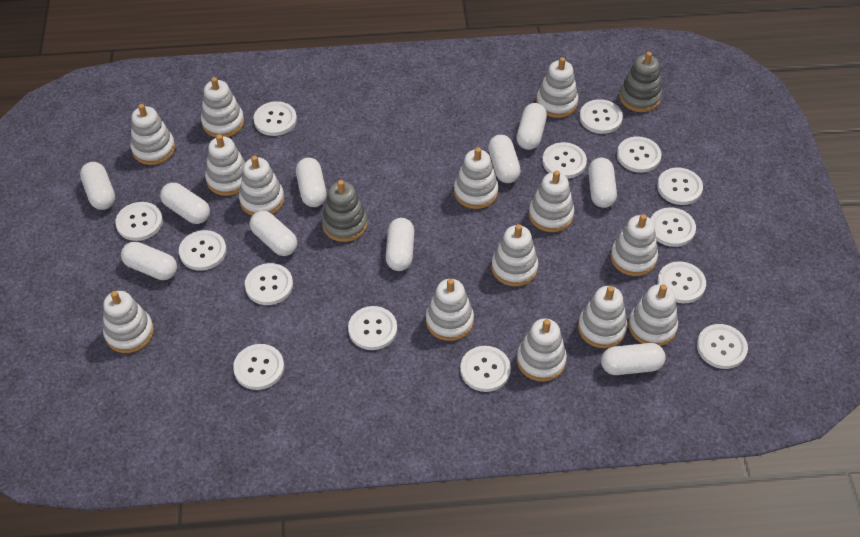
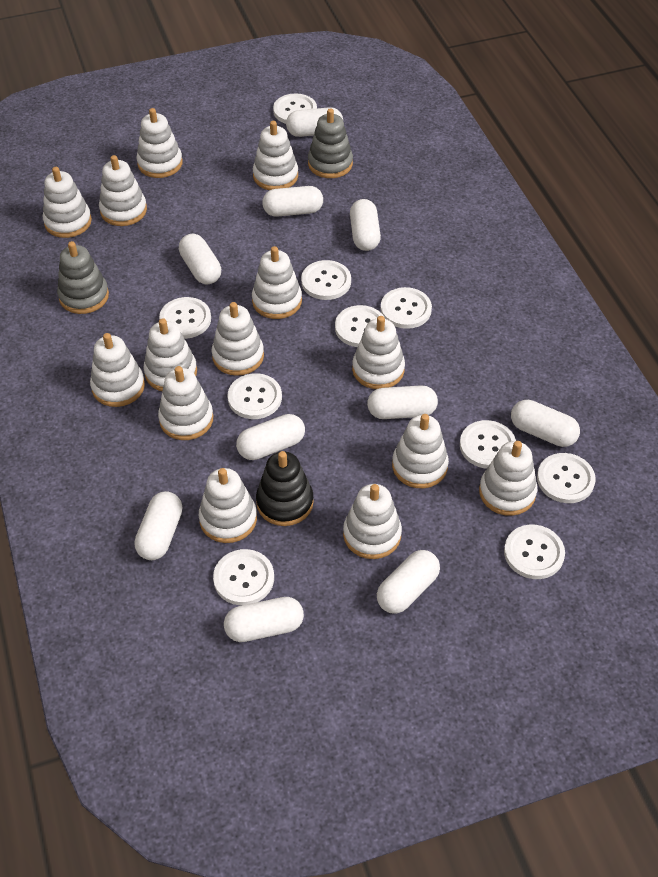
black stacking toy: 0 -> 1
white button: 14 -> 10

